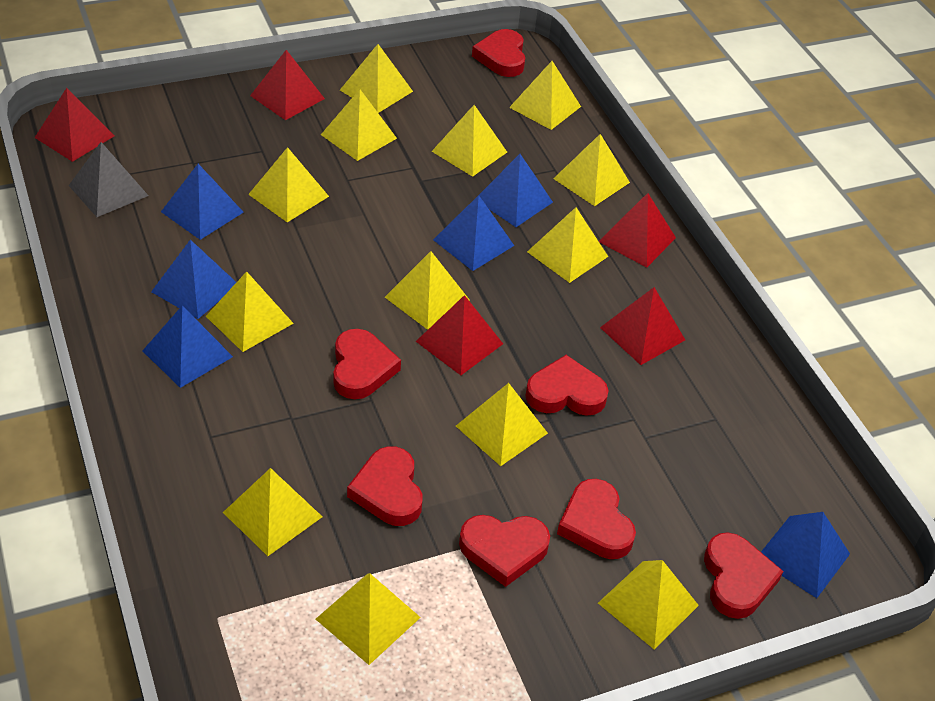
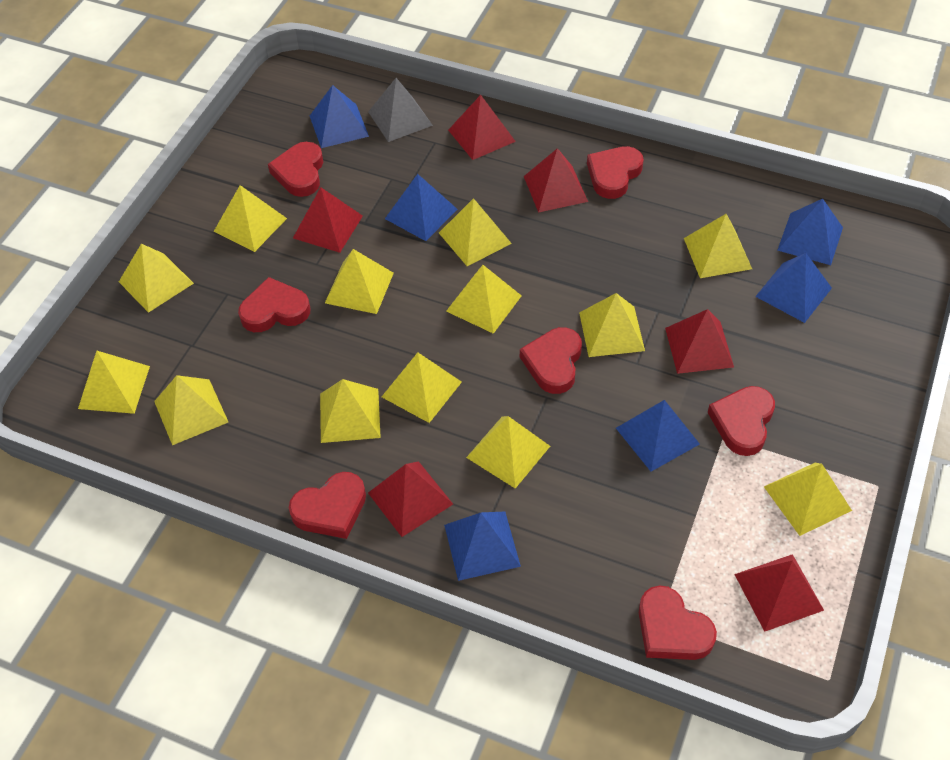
red pyramid: 5 -> 6

